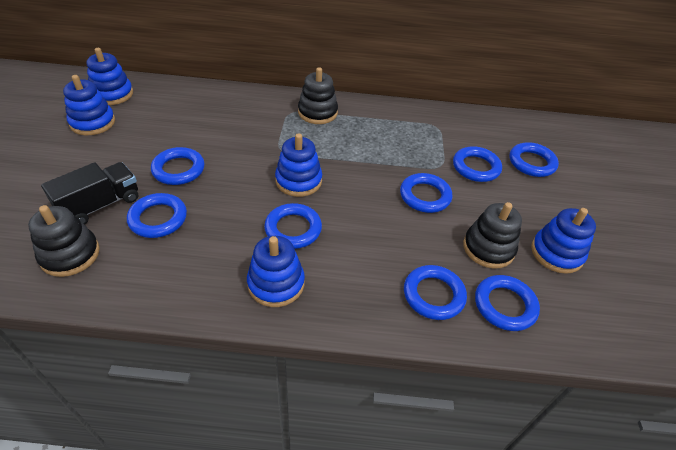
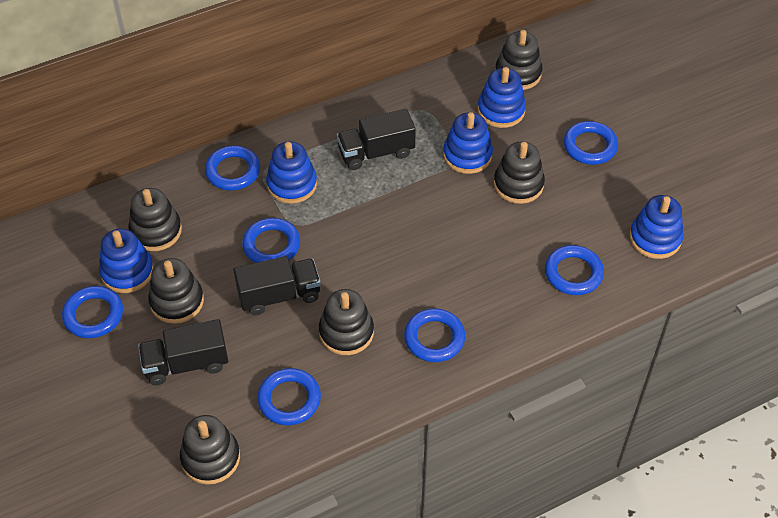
black stacking toy: 3 -> 6
black truck: 1 -> 3
blue ring: 8 -> 7

